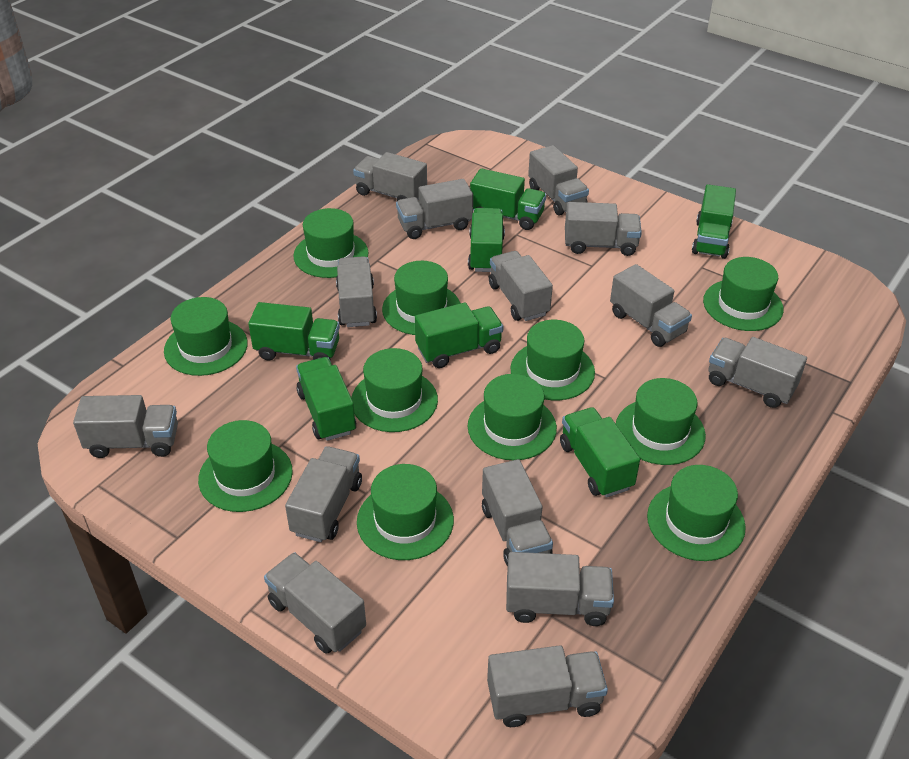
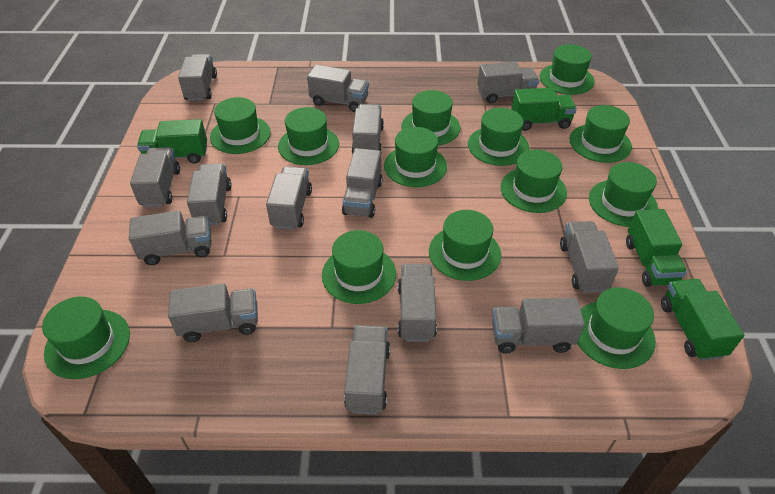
green hat: 11 -> 13
green truck: 7 -> 4

